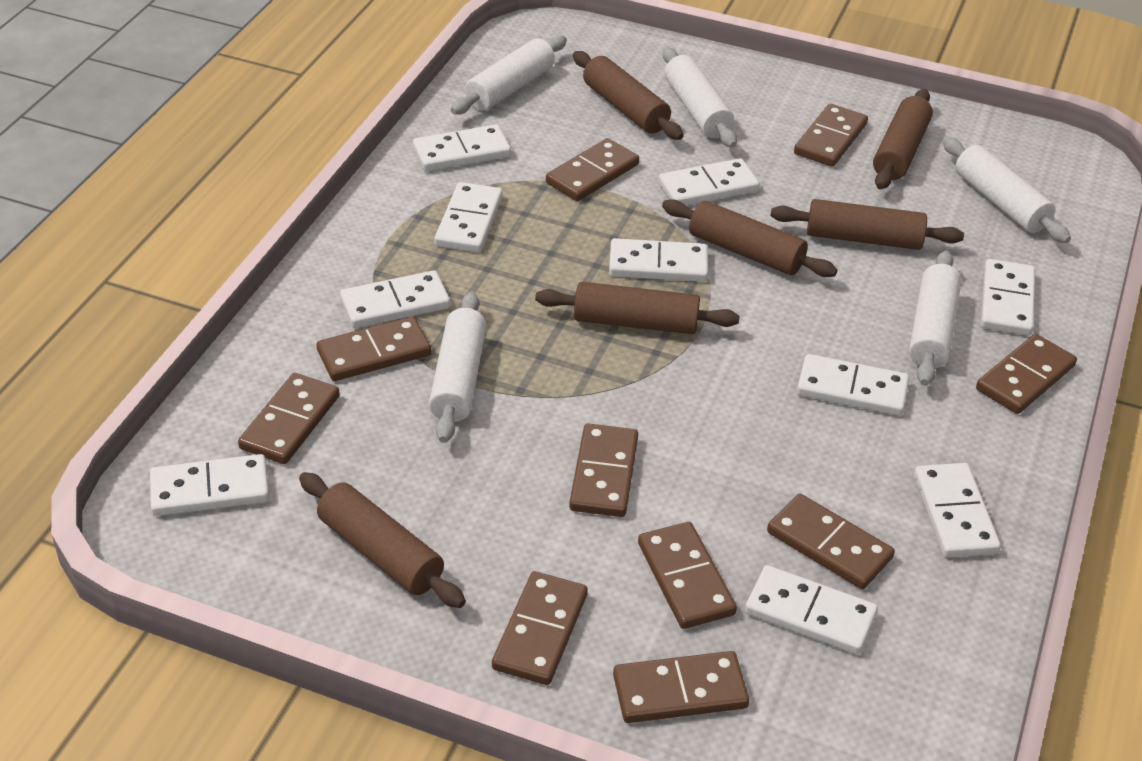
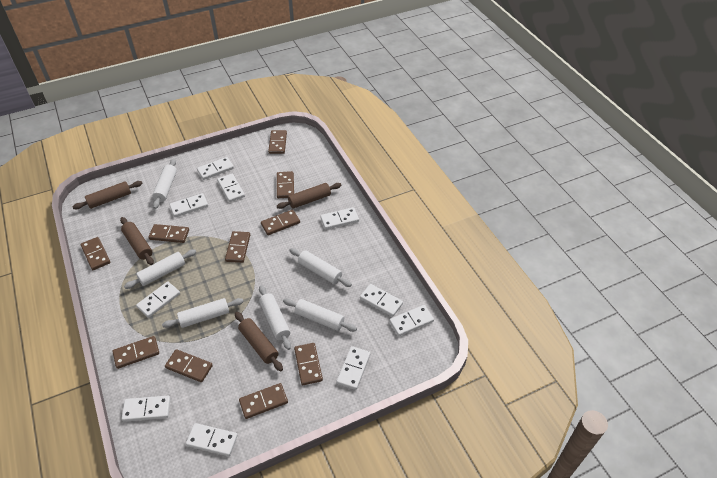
brown rolling pin: 6 -> 4
white rolling pin: 5 -> 6

